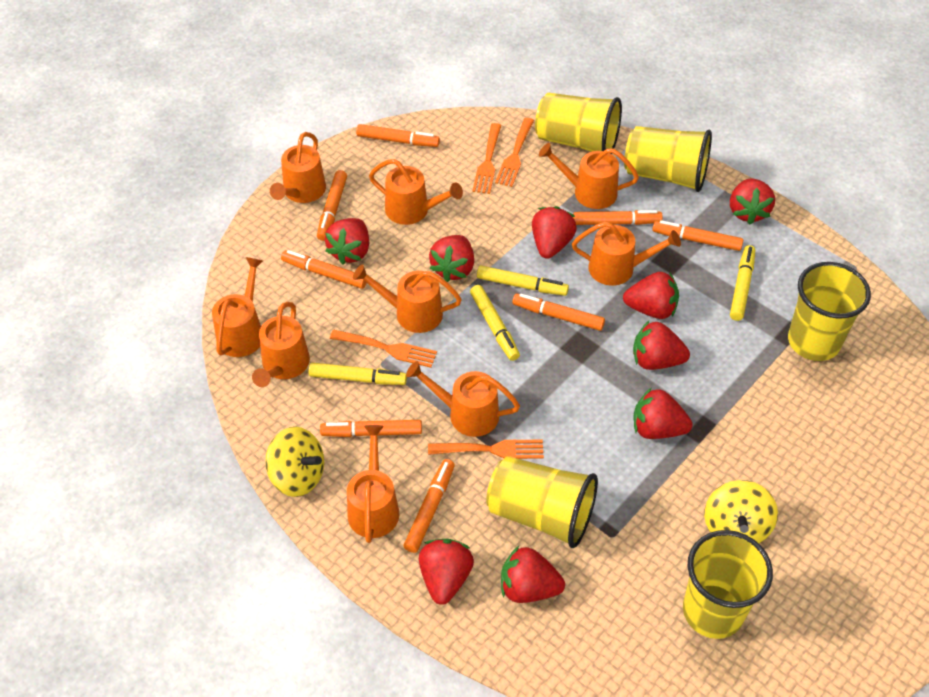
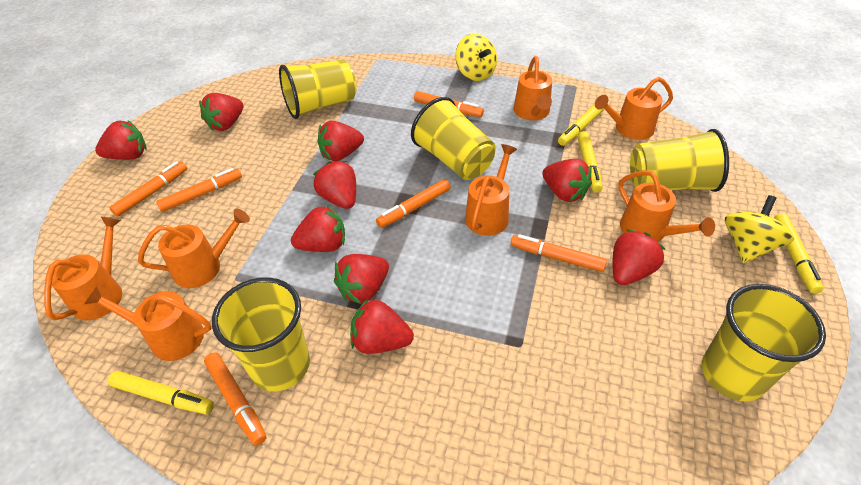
orange fork: 4 -> 0
orange marker: 8 -> 6
orange watering can: 9 -> 7

